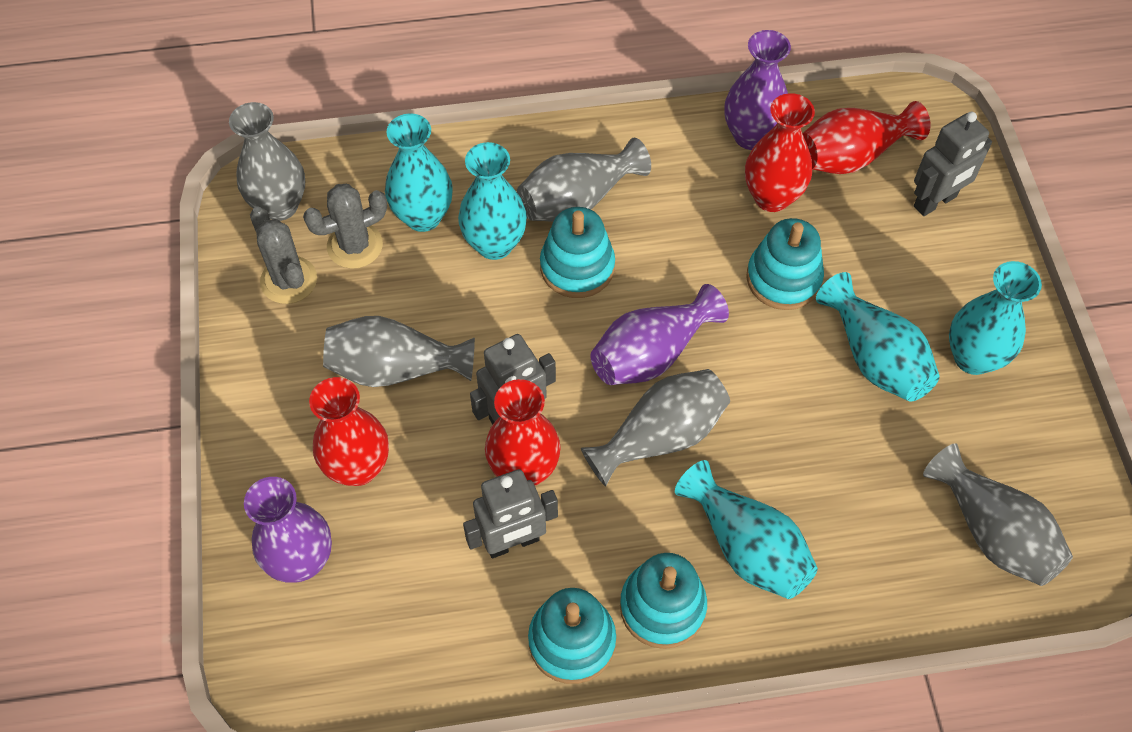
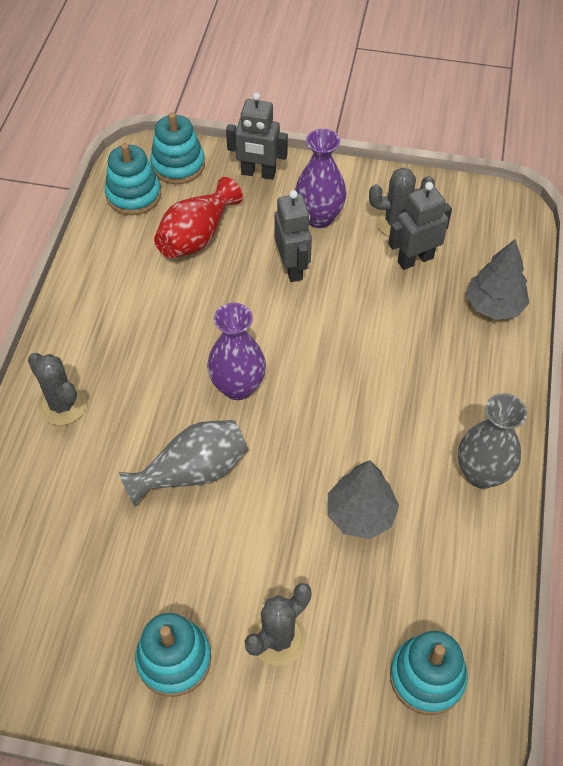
grey cactus: 2 -> 3
grey tree: 0 -> 2
grey vase: 5 -> 2
purple vase: 3 -> 2
red vase: 4 -> 1
turquoise vase: 5 -> 0

